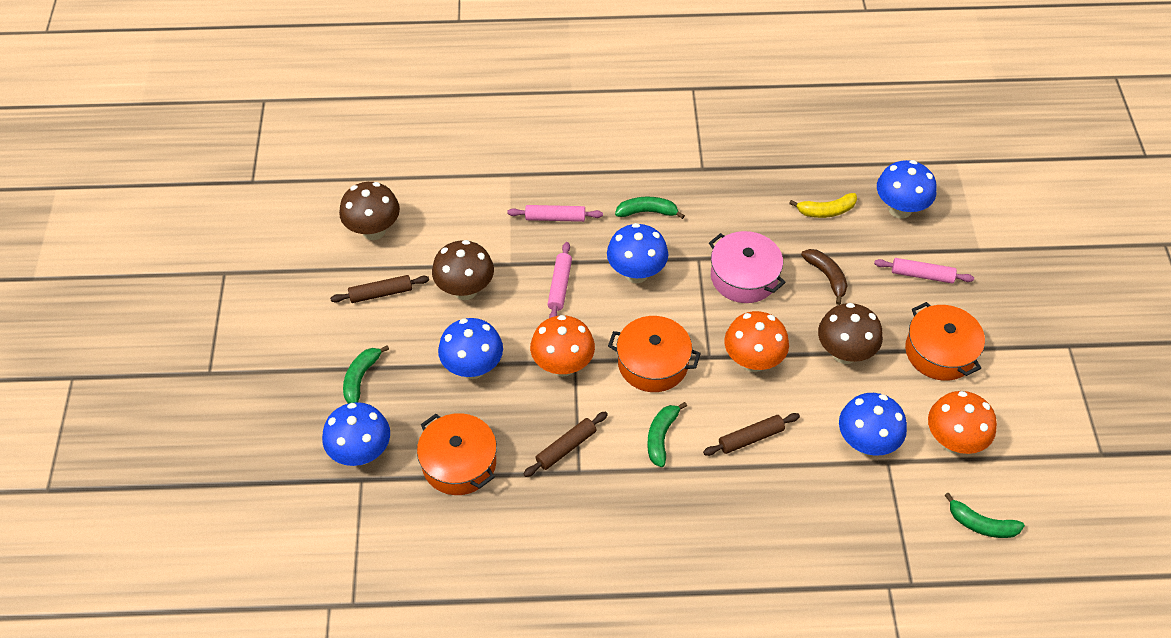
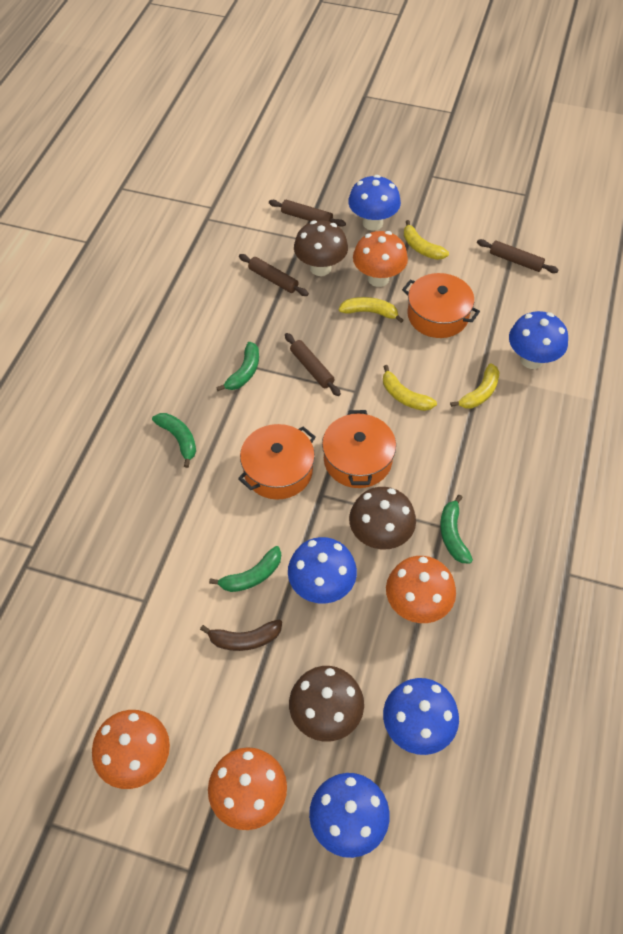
brown rolling pin: 3 -> 4
orange mushroom: 3 -> 4
pink pot: 1 -> 0
pink rolling pin: 3 -> 0
yellow banana: 1 -> 4

